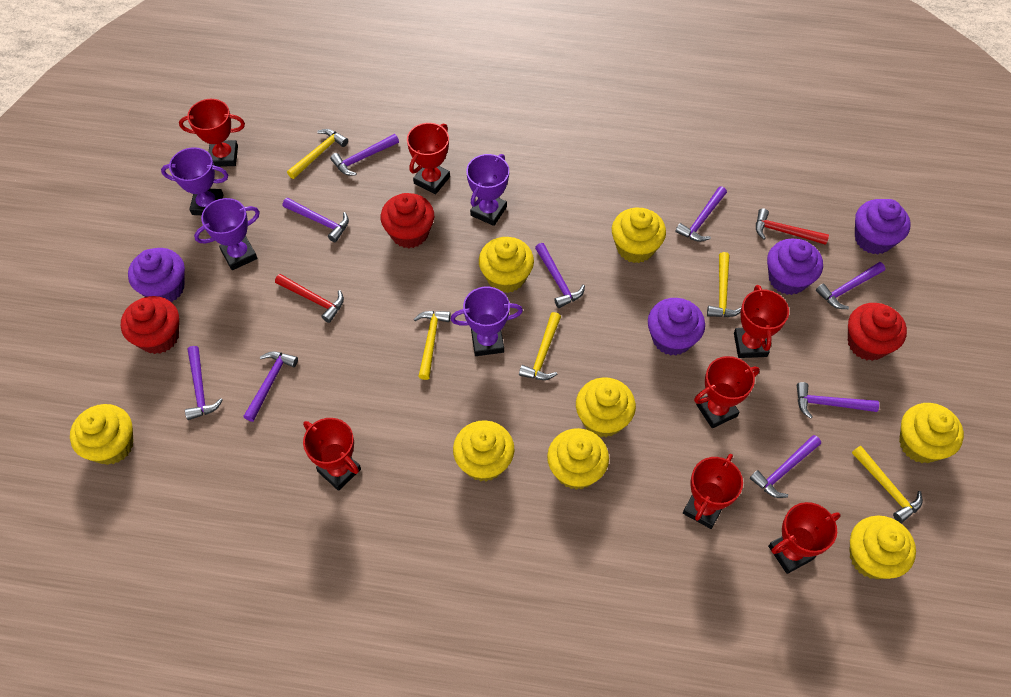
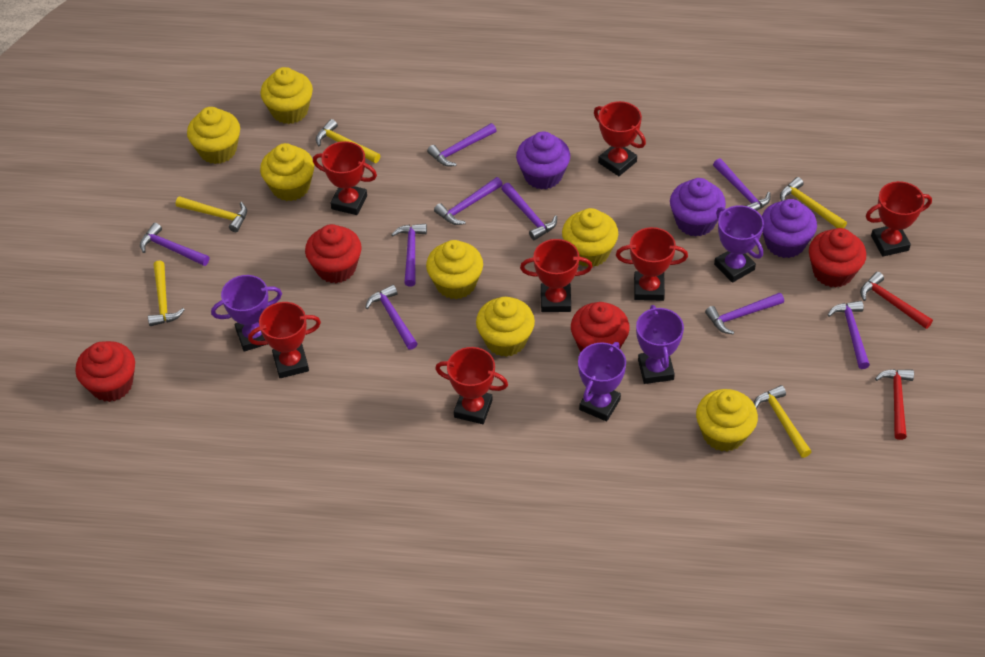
purple cupcake: 4 -> 3
red cupcake: 3 -> 4
yellow cupcake: 8 -> 7

